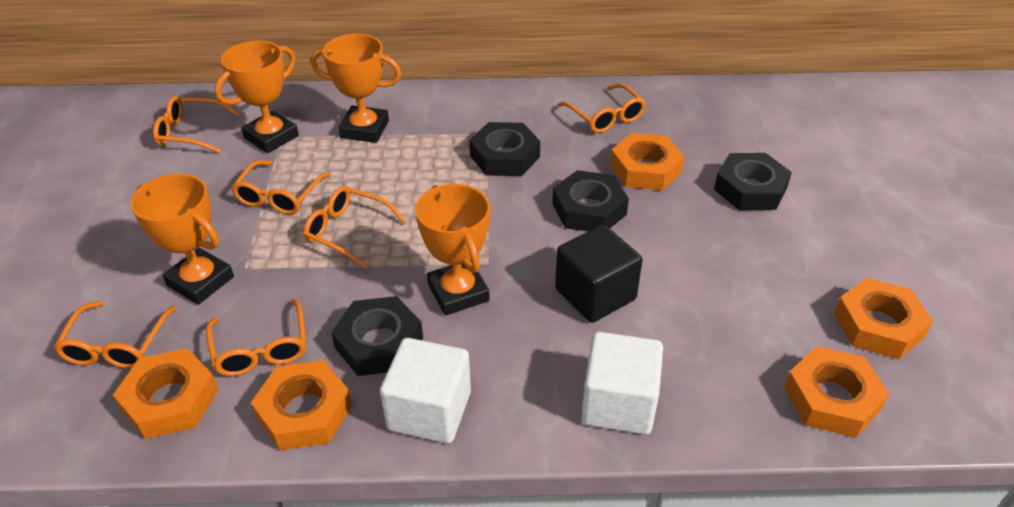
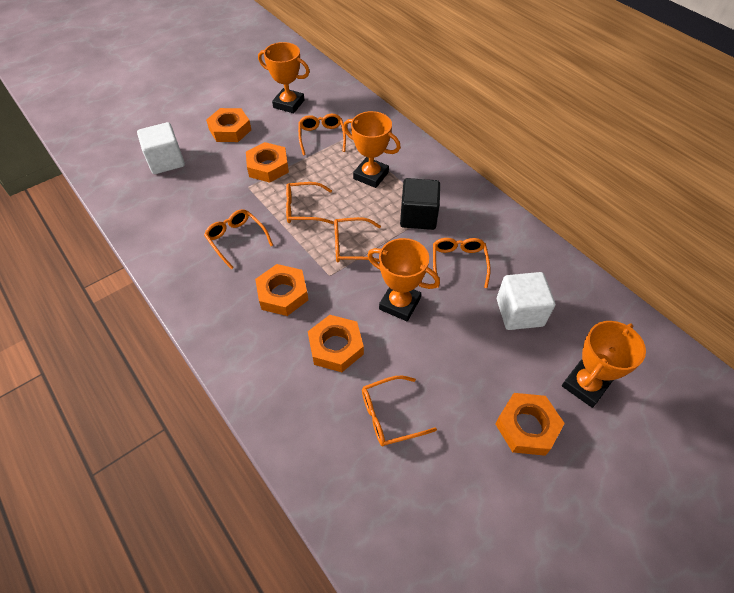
black nut: 4 -> 0

